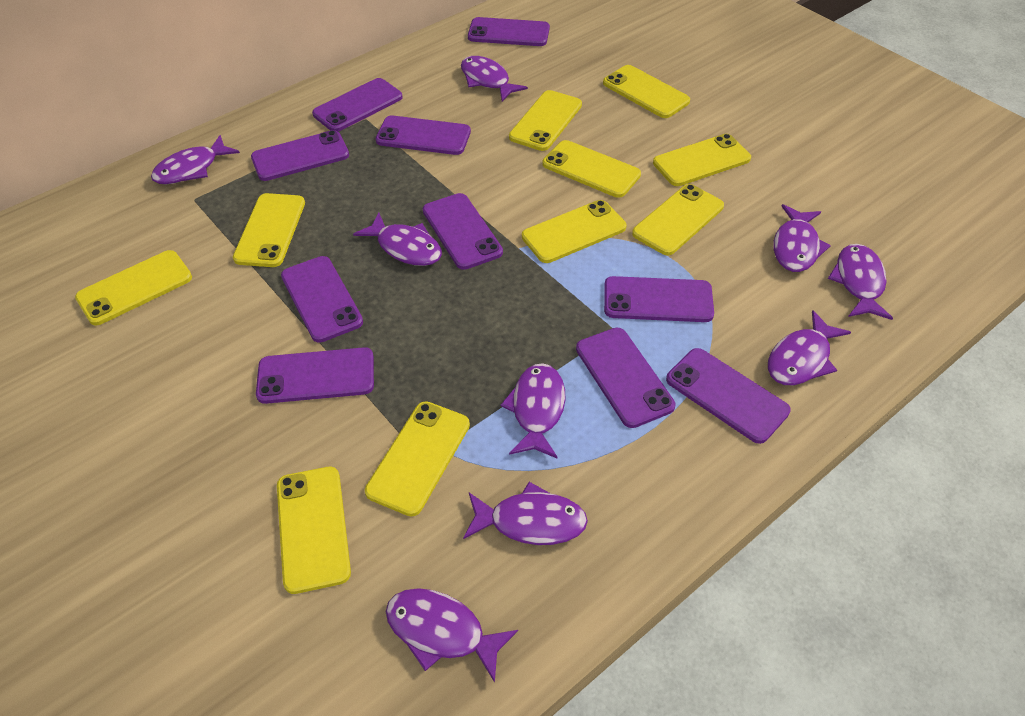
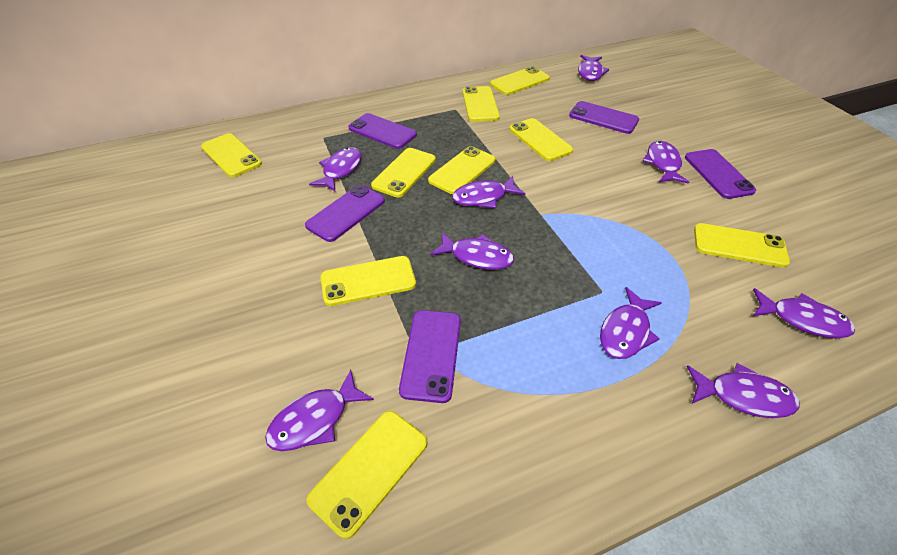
purple phone: 10 -> 5
yellow phone: 10 -> 9

